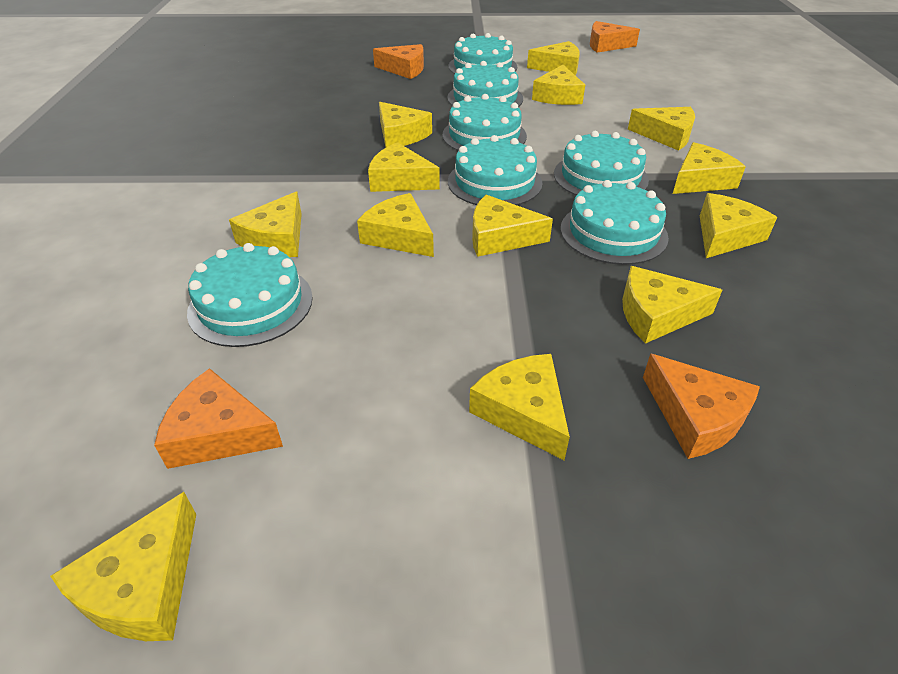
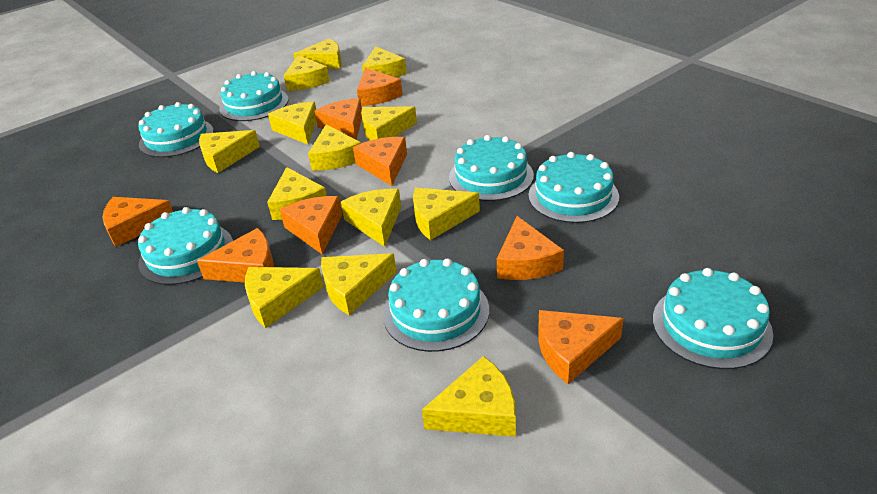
orange cheese: 4 -> 8

